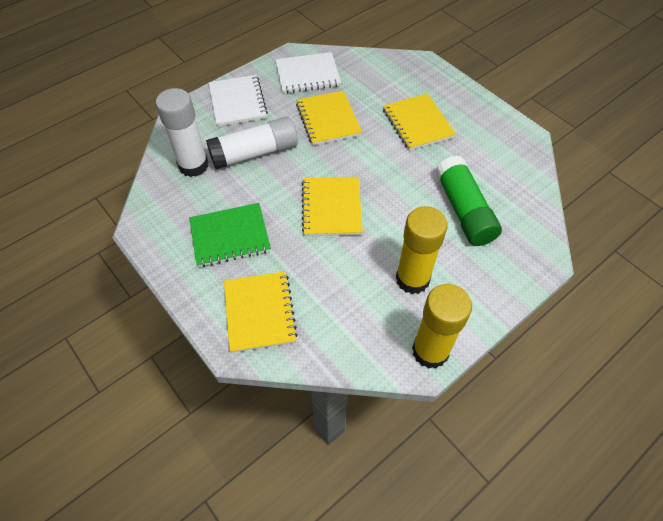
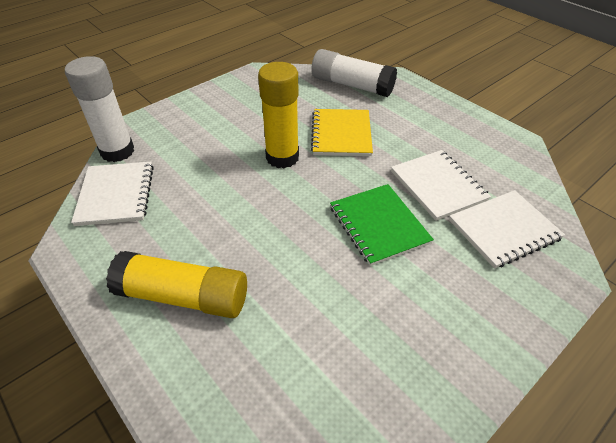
green glue stick: 1 -> 0
white notebook: 2 -> 3
yellow notebook: 4 -> 1

